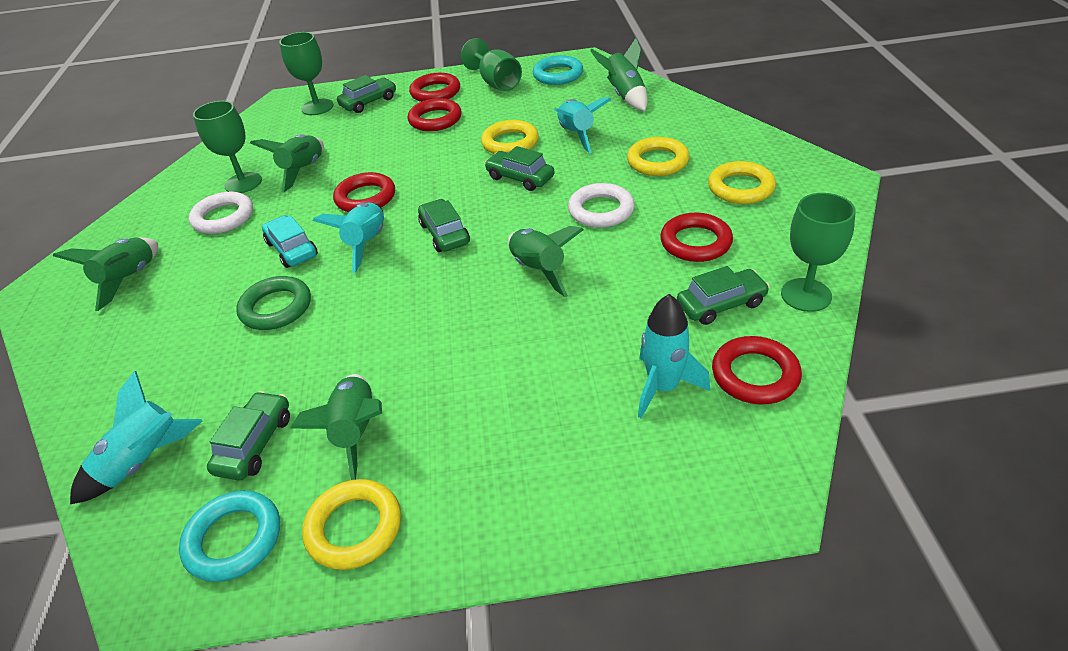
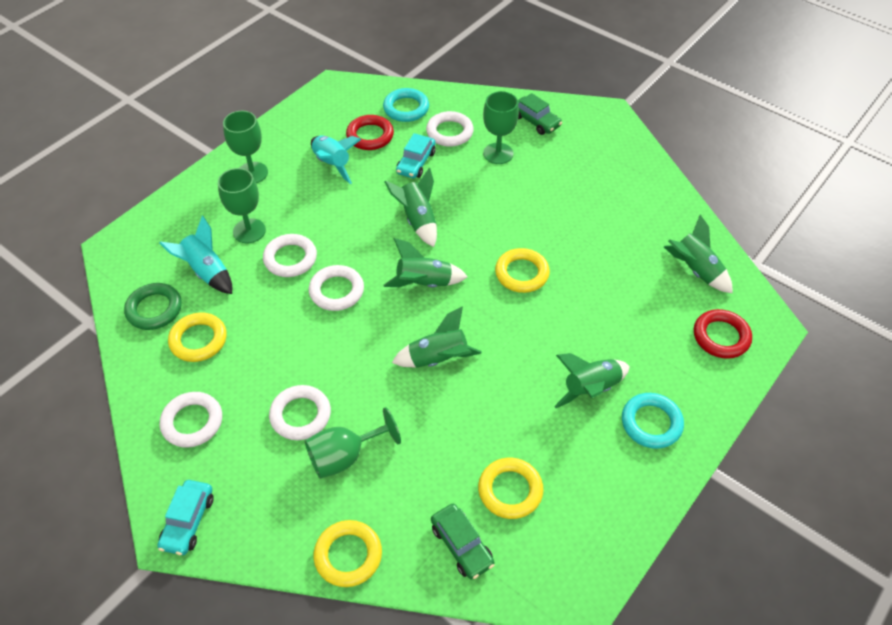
green car: 5 -> 2
red ring: 5 -> 2
turquoise car: 1 -> 2
turquoise rocket: 4 -> 2
white ring: 2 -> 5

